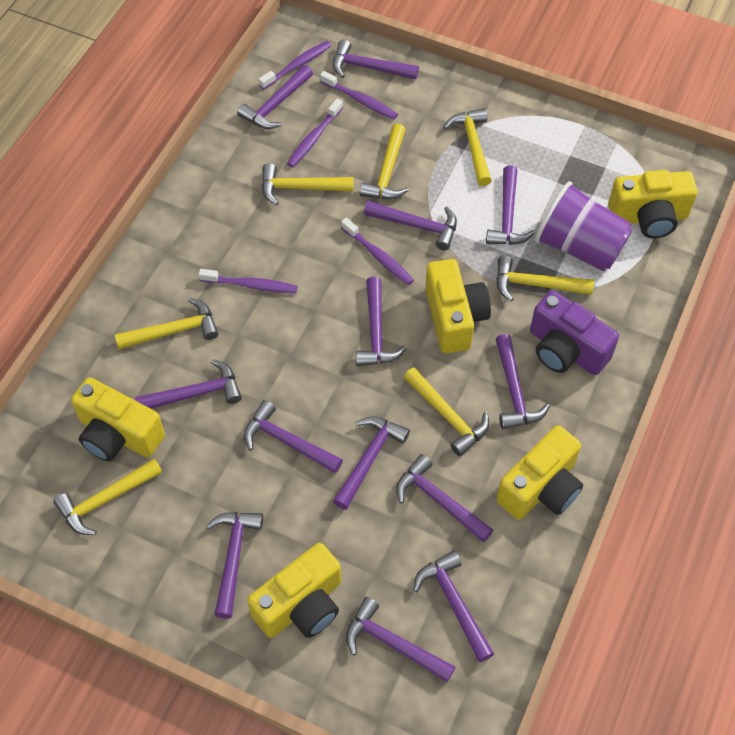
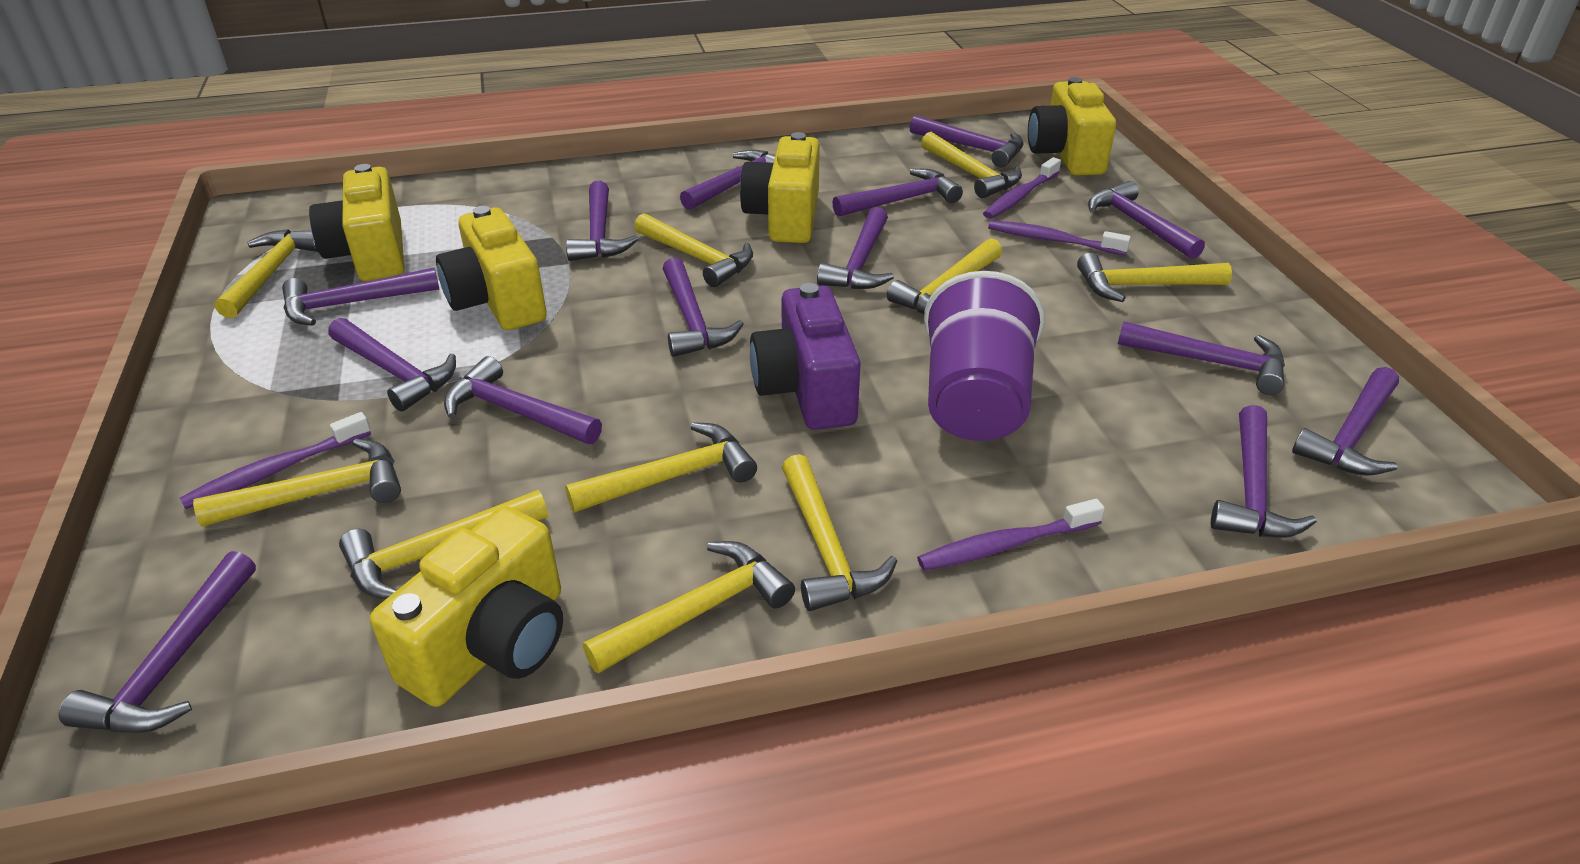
purple hammer: 13 -> 14
purple toothbrush: 5 -> 4
yellow hammer: 7 -> 10

